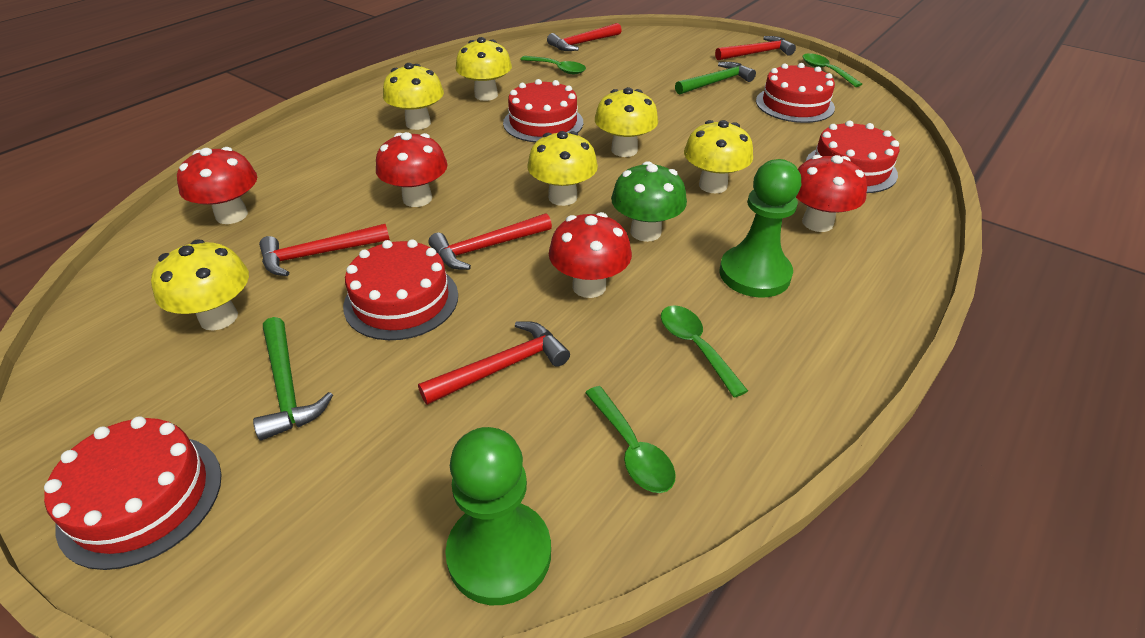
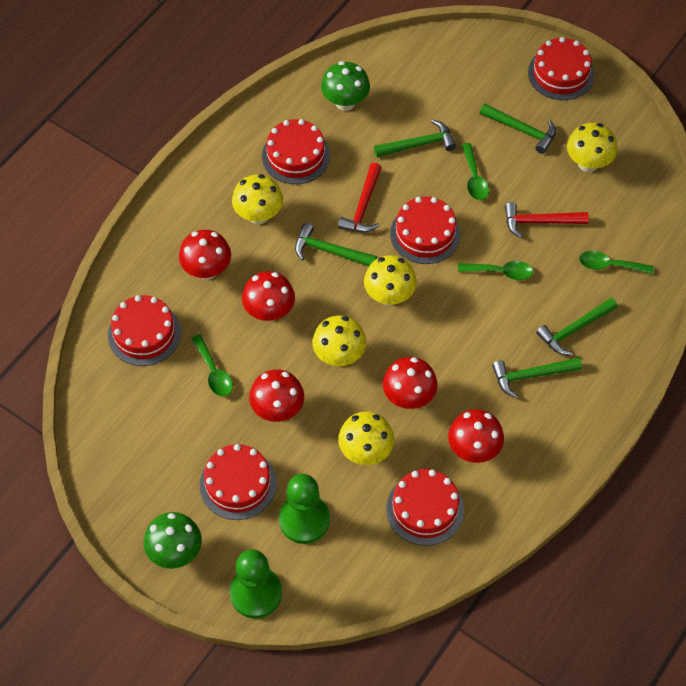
green hammer: 2 -> 5
green mushroom: 1 -> 2
red cake: 5 -> 6
red hammer: 5 -> 2
red mushroom: 4 -> 5
yellow mushroom: 6 -> 5

